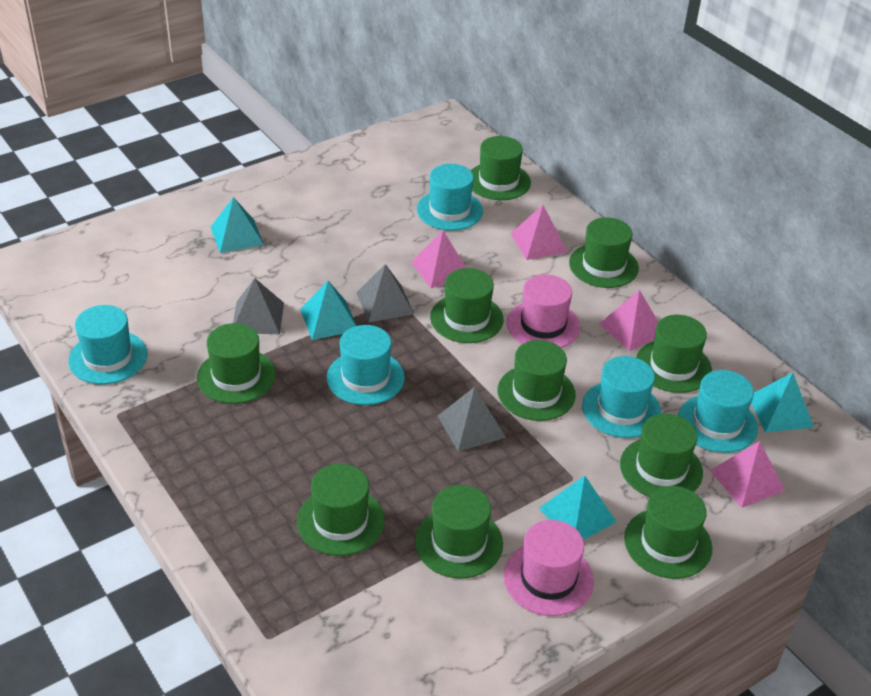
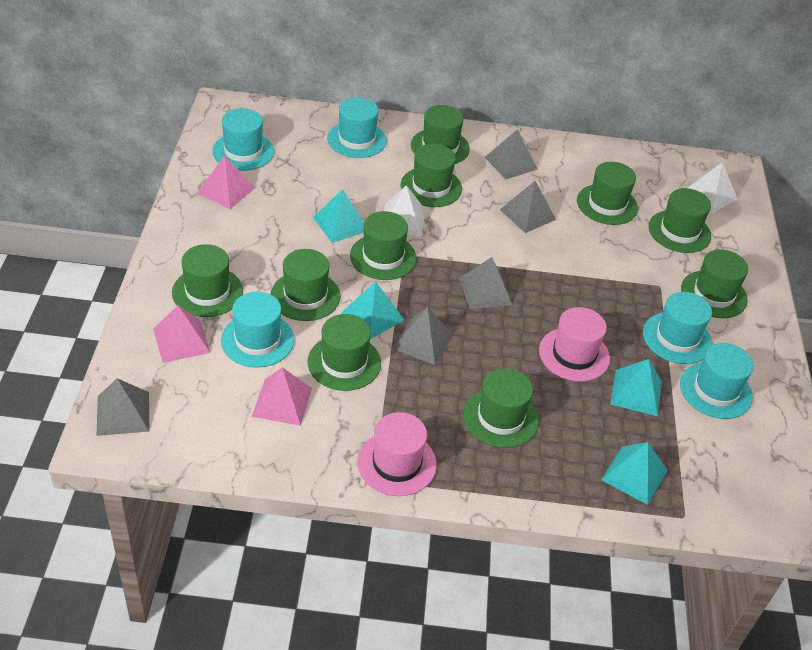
grey pyramid: 3 -> 5
pink pyramid: 4 -> 3
white pyramid: 0 -> 2

